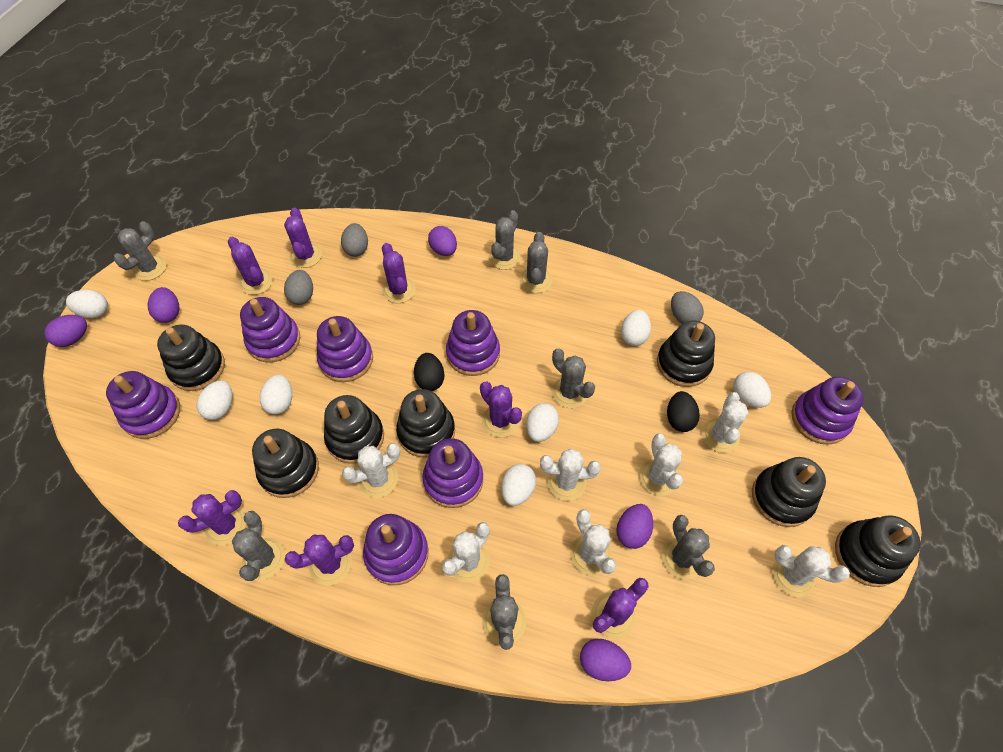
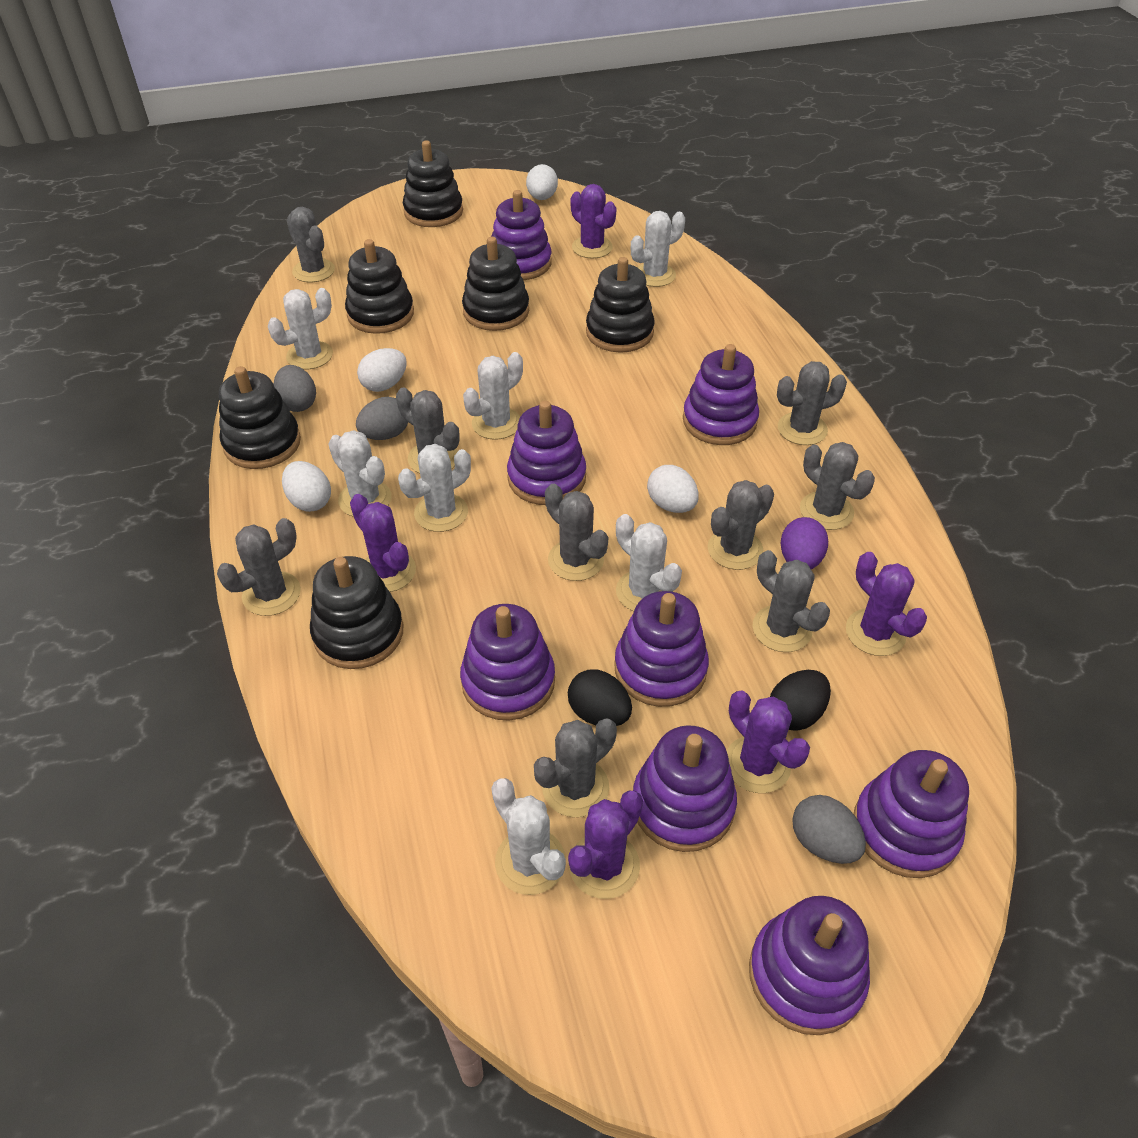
black stacking toy: 7 -> 6
grey cactus: 7 -> 9
purple cactus: 7 -> 5
purple egg: 5 -> 1
purple stacking toy: 7 -> 8
white egg: 7 -> 4

